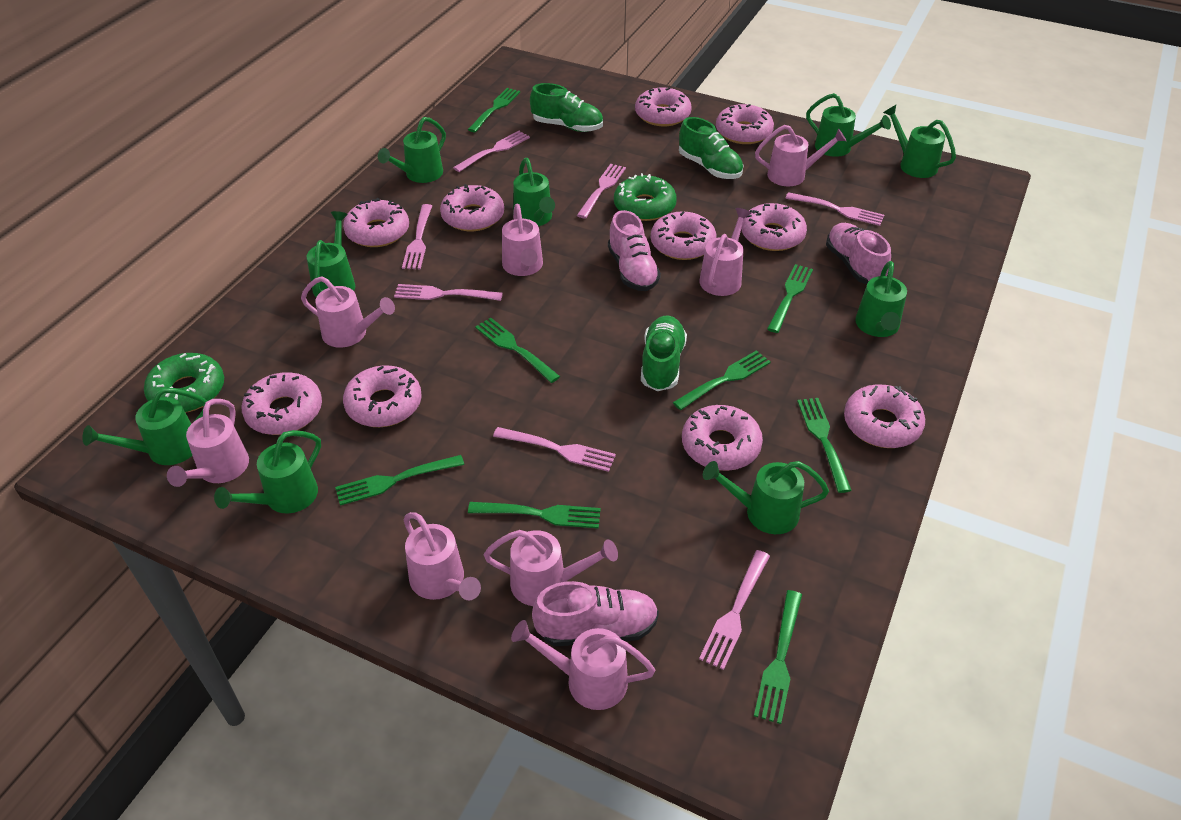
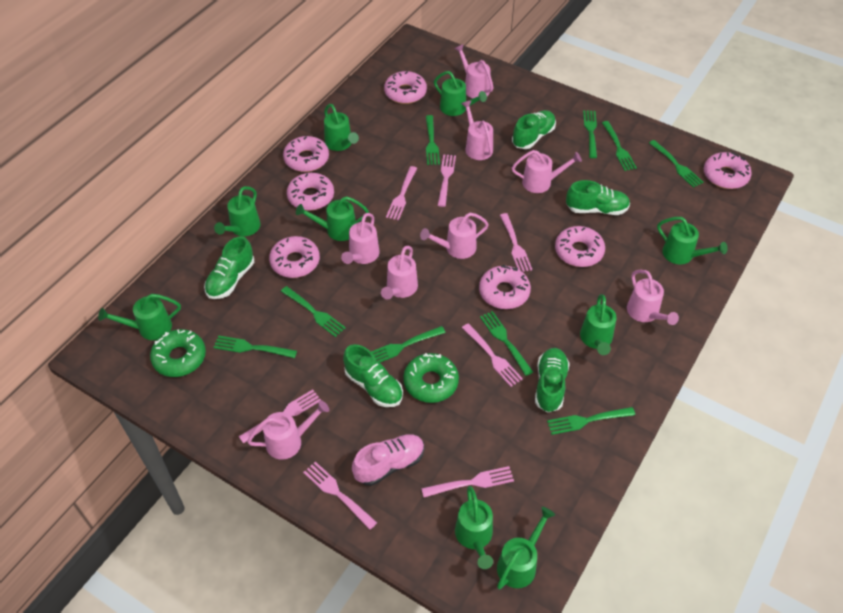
green fork: 8 -> 9
green shoe: 3 -> 5
pink donut: 10 -> 7
pink shoe: 3 -> 1

